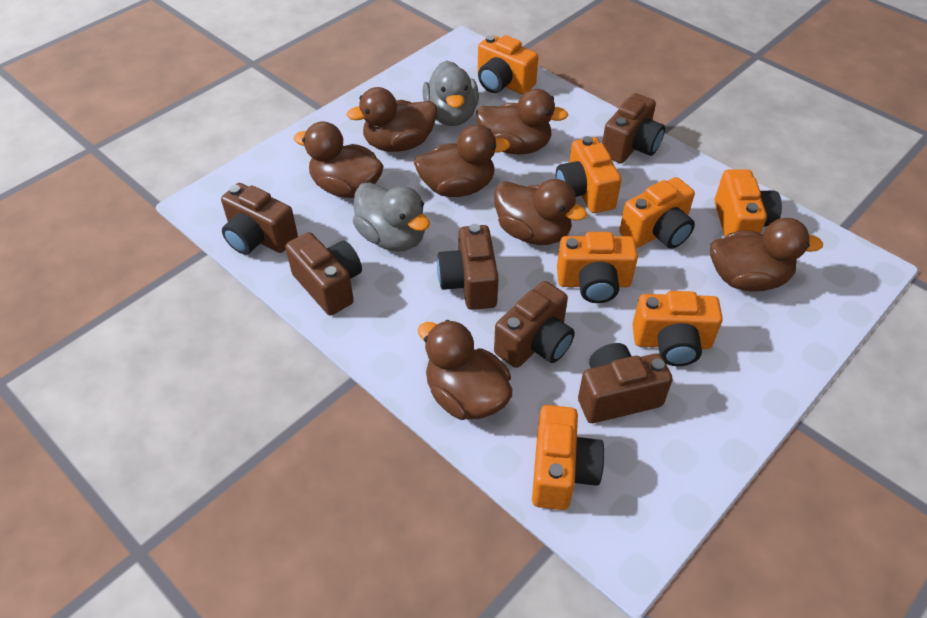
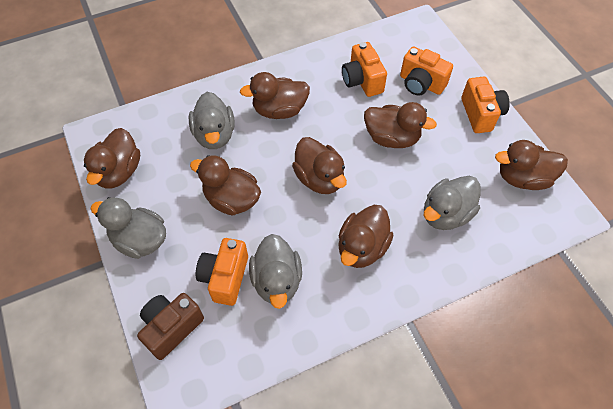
brown camera: 6 -> 1
grey duck: 2 -> 4
orange camera: 7 -> 4

